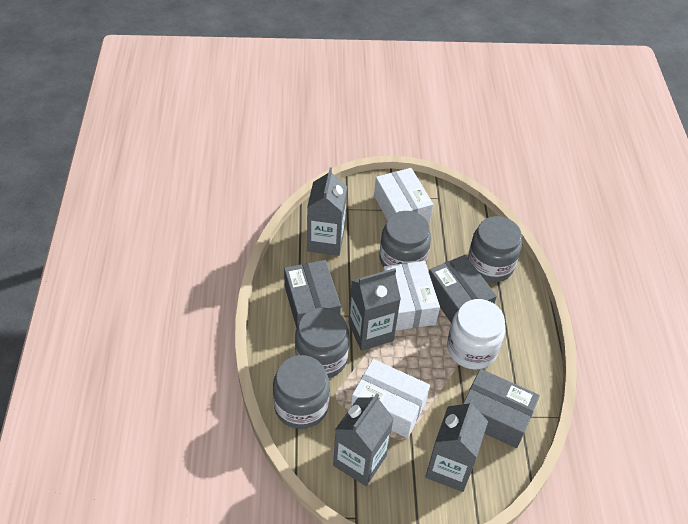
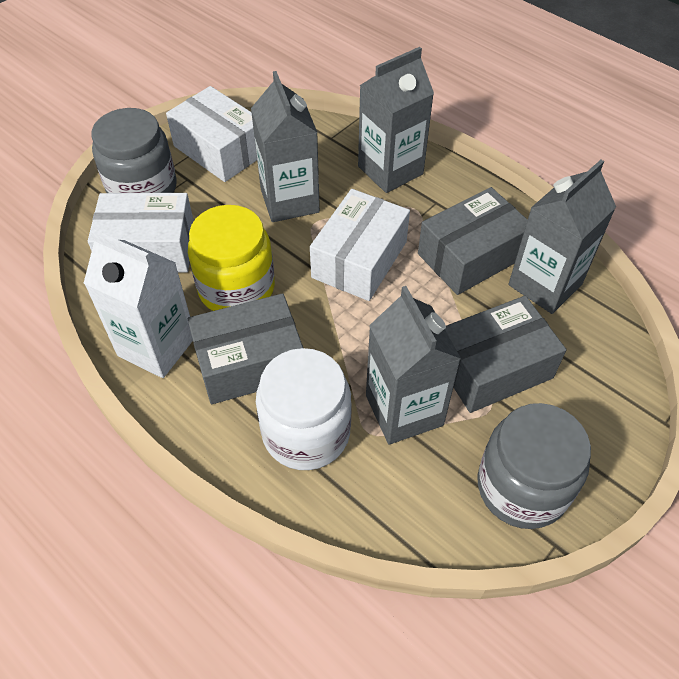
grey jar: 4 -> 2
white carton: 0 -> 1
yellow jar: 0 -> 1

